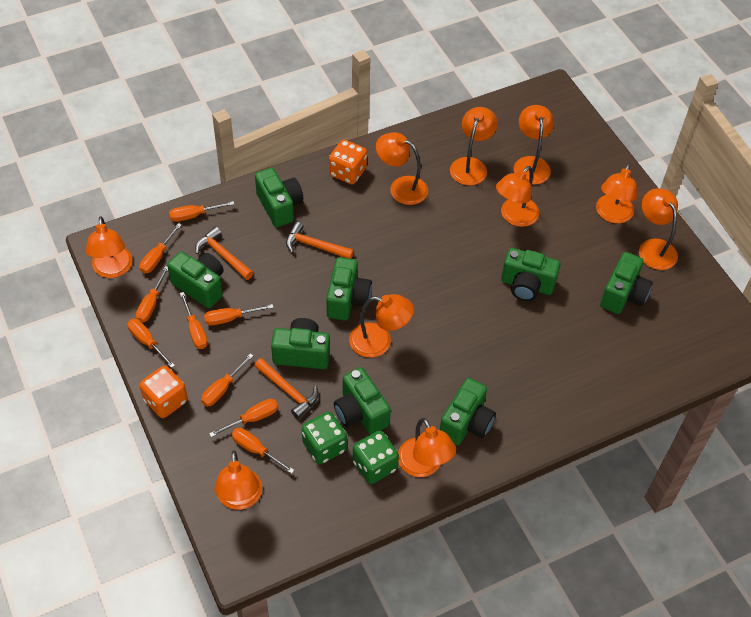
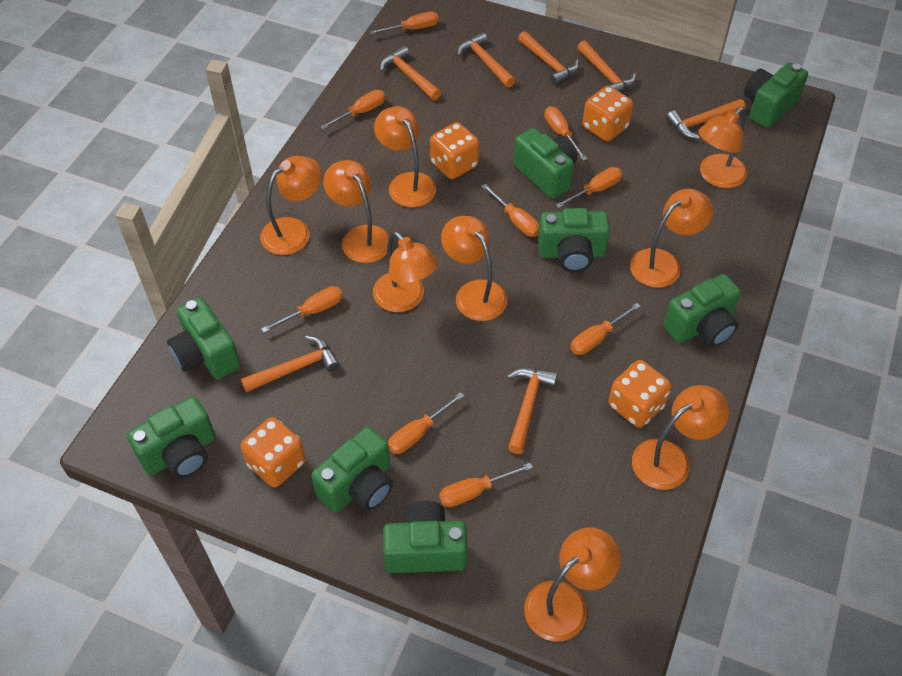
green dice: 2 -> 0
orange dice: 2 -> 4
orange hammer: 3 -> 7
orange lamp: 10 -> 9

